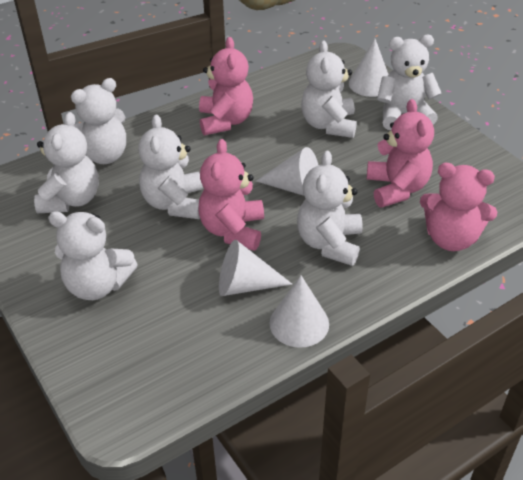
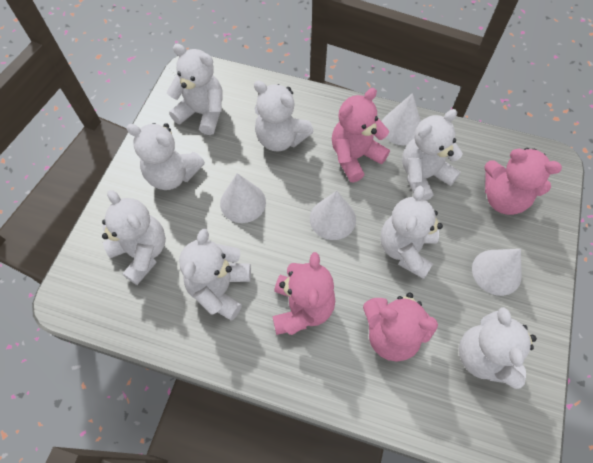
white teddy bear: 7 -> 8

